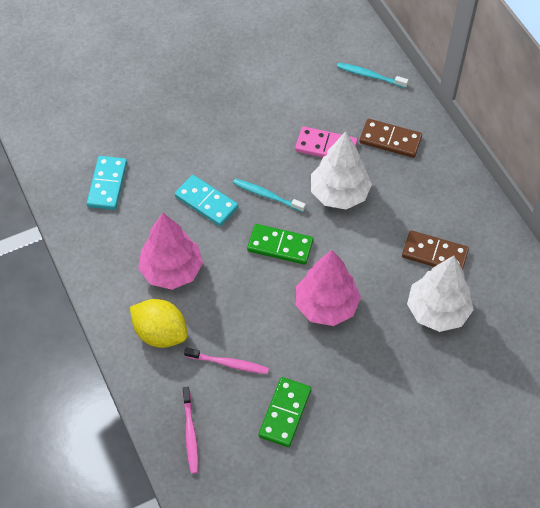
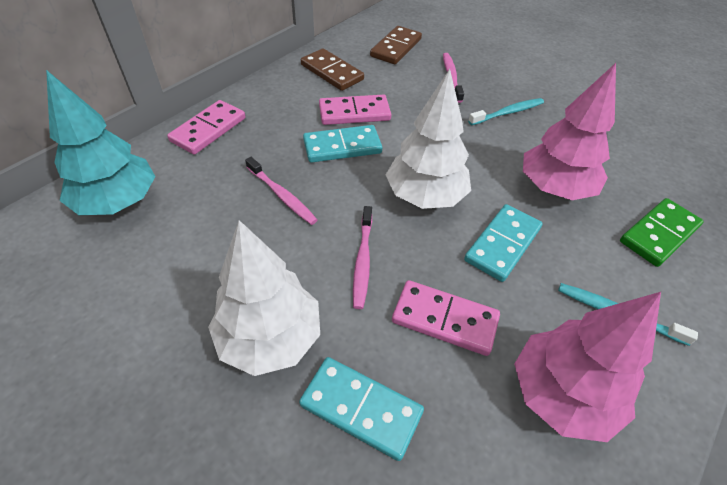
green domino: 2 -> 1
pink domino: 1 -> 3
pink toothbrush: 2 -> 3
turquoise domino: 2 -> 3
turquoise tree: 0 -> 1
yellow lemon: 1 -> 0

